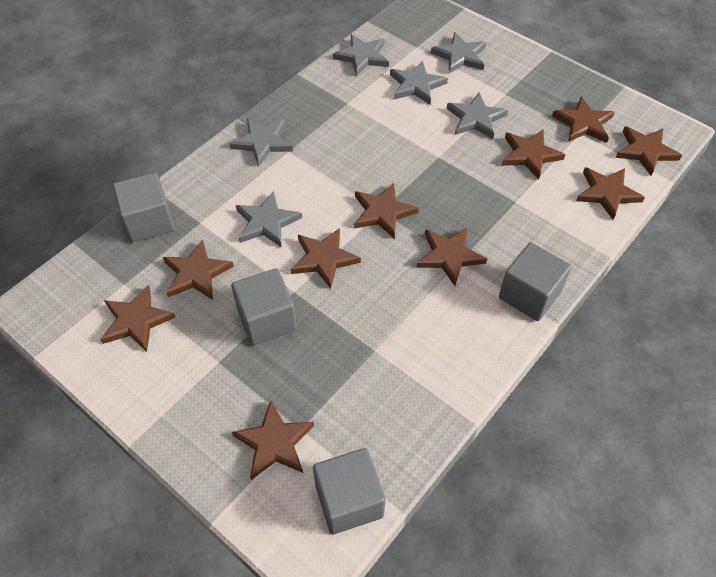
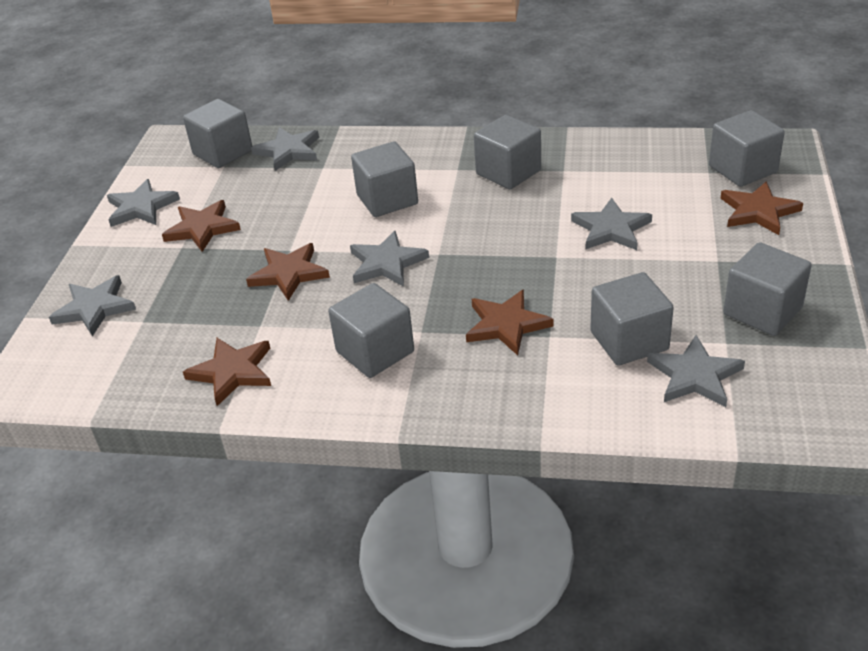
brown star: 10 -> 5
grey cube: 4 -> 7

